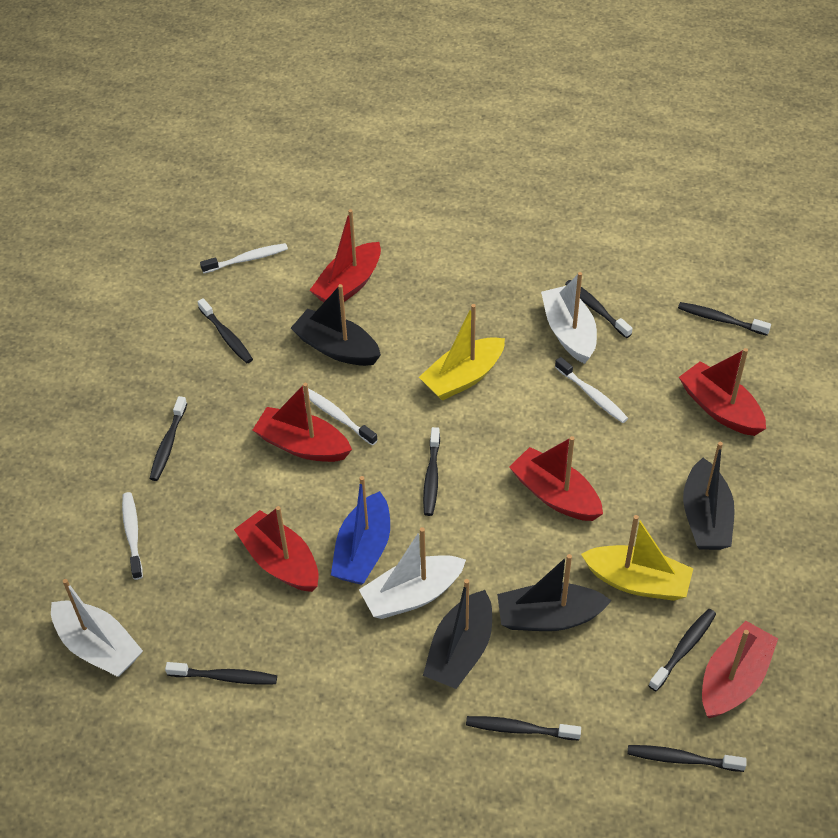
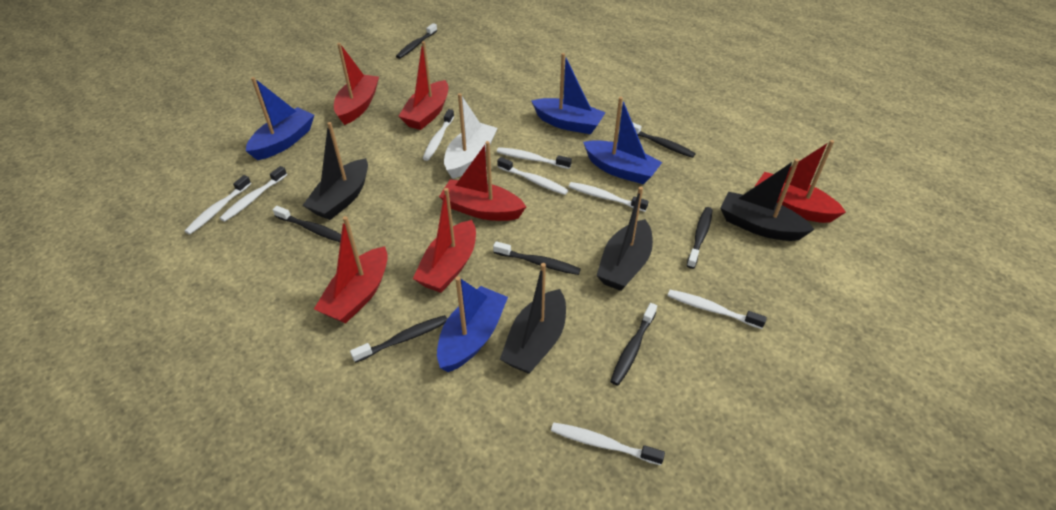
black toothbrush: 9 -> 7
blue boat: 1 -> 4
white boat: 3 -> 1
white toothbrush: 4 -> 8
yellow boat: 2 -> 0

